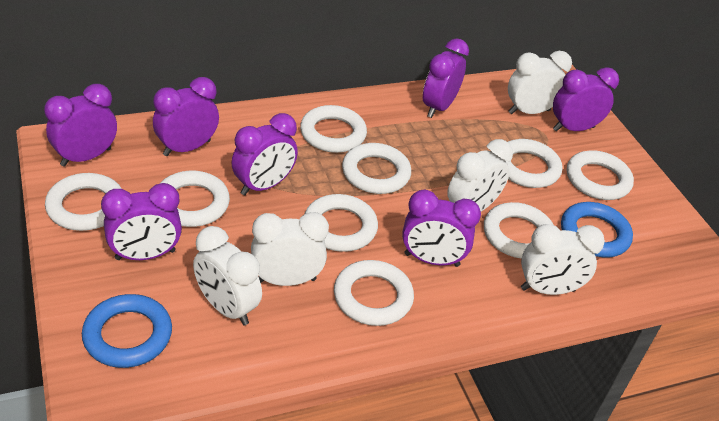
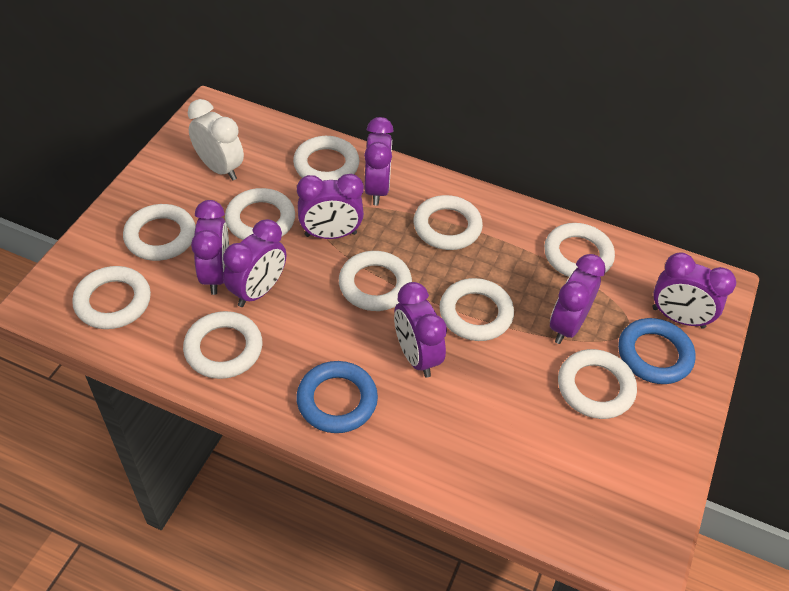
white clock: 5 -> 1
white ring: 9 -> 10

